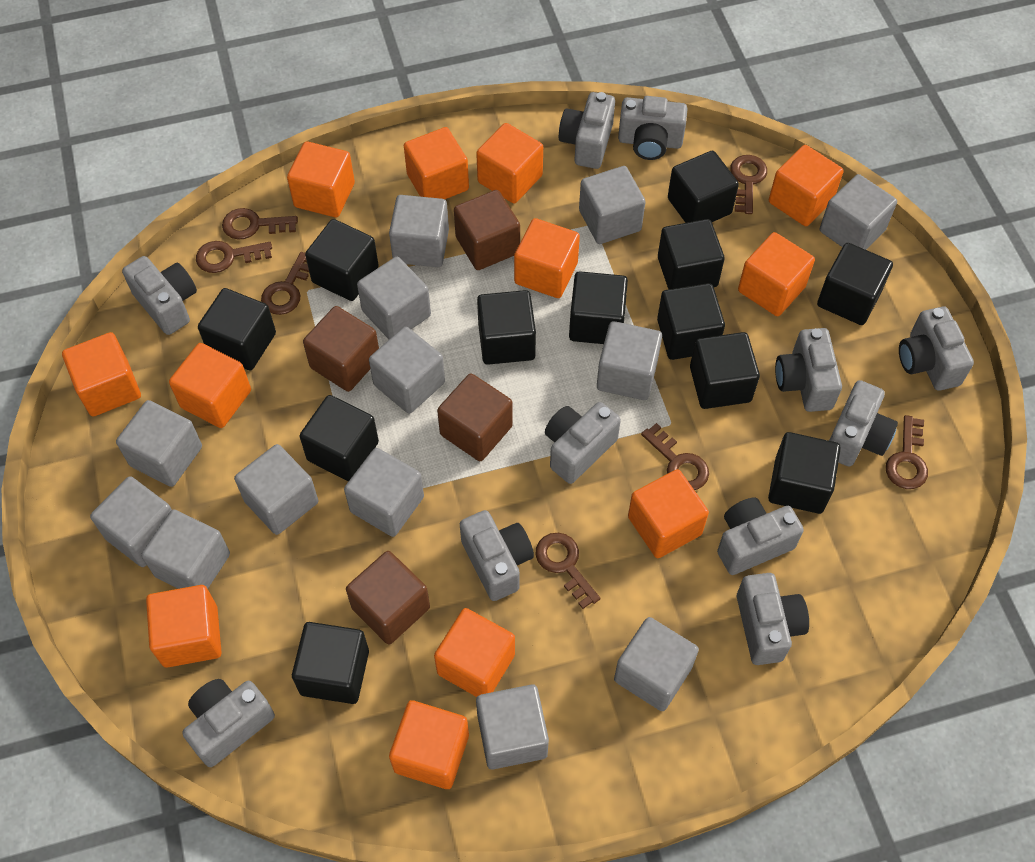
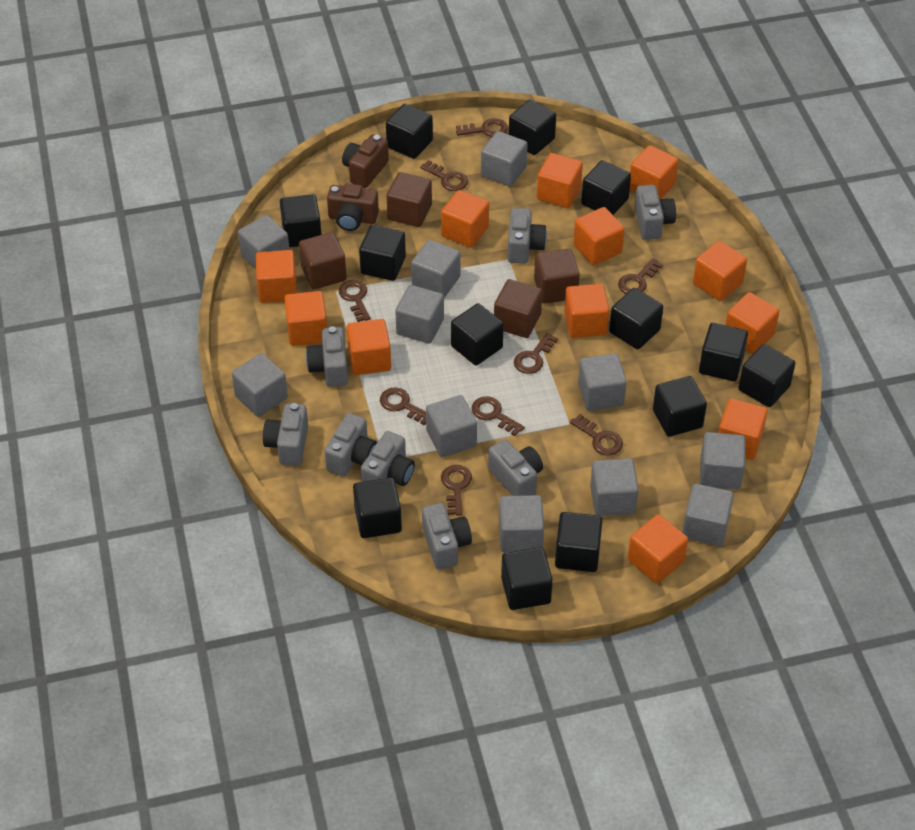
black cube: 12 -> 13
brown camera: 0 -> 2
brown key: 7 -> 9
grey camera: 11 -> 8
grey cube: 13 -> 11

